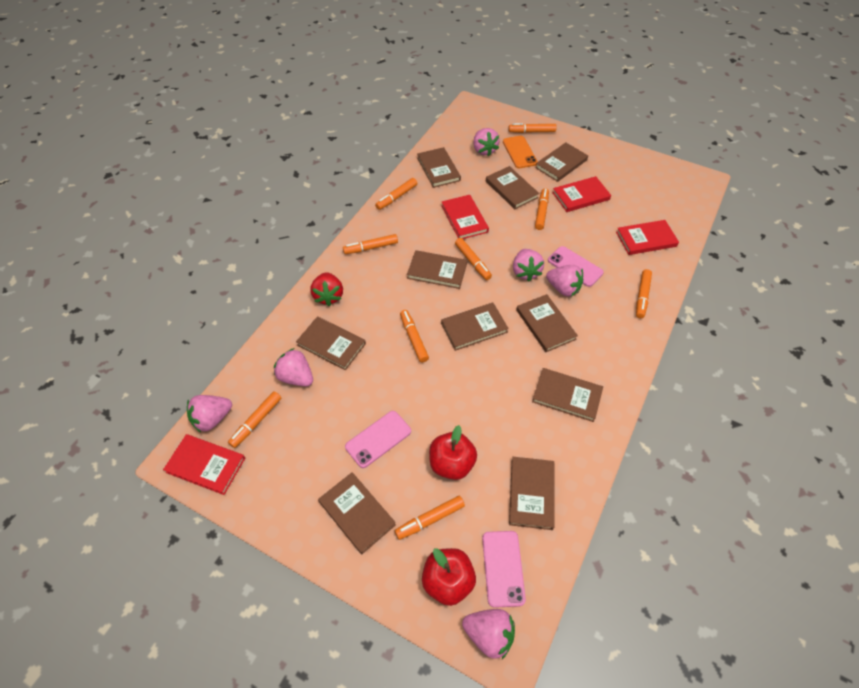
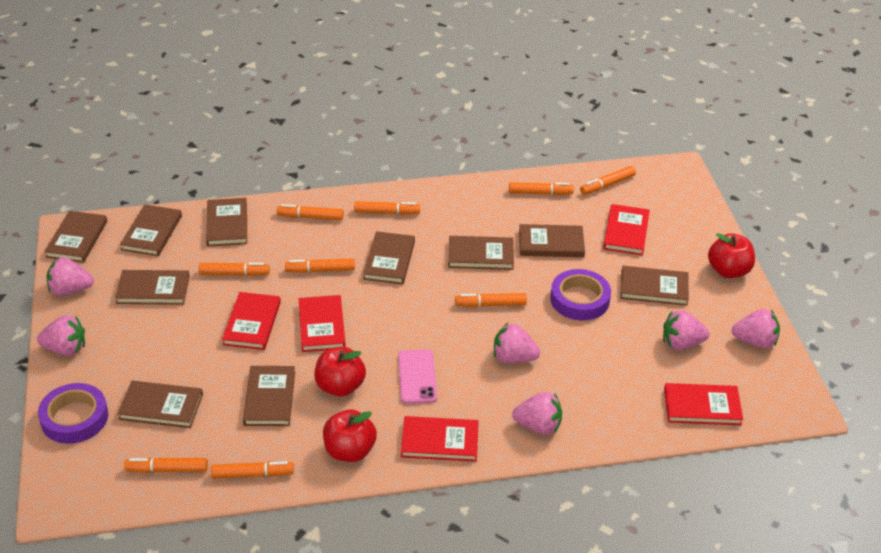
orange phone: 1 -> 0
pink phone: 3 -> 1
purple tape: 0 -> 2
red apple: 2 -> 3
red book: 4 -> 5
red strawberry: 1 -> 0

